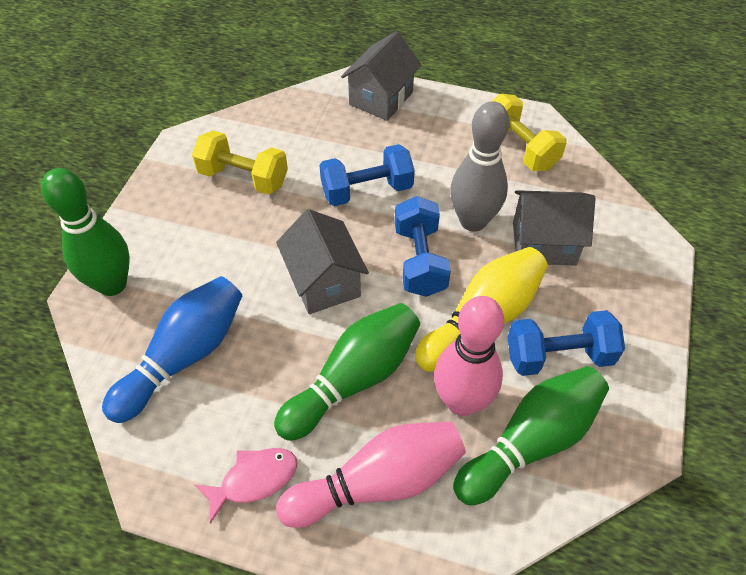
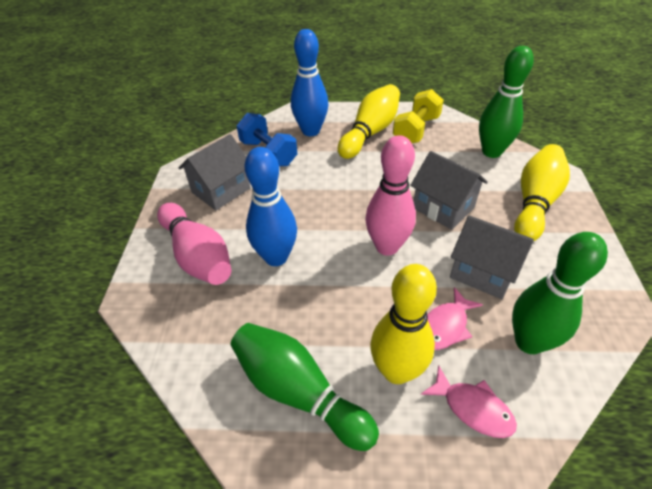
blue bowling pin: 1 -> 2
blue dumbbell: 3 -> 1
grey bowling pin: 1 -> 0
pink fish: 1 -> 2
yellow bowling pin: 1 -> 3
yellow dumbbell: 2 -> 1

